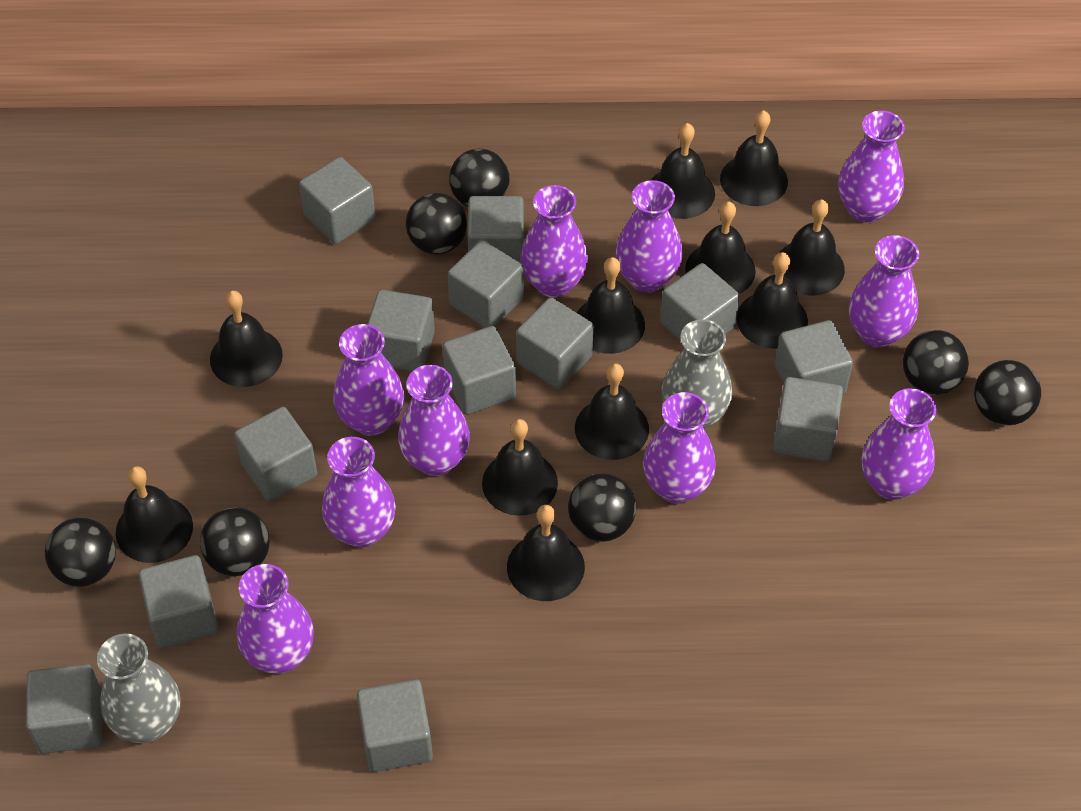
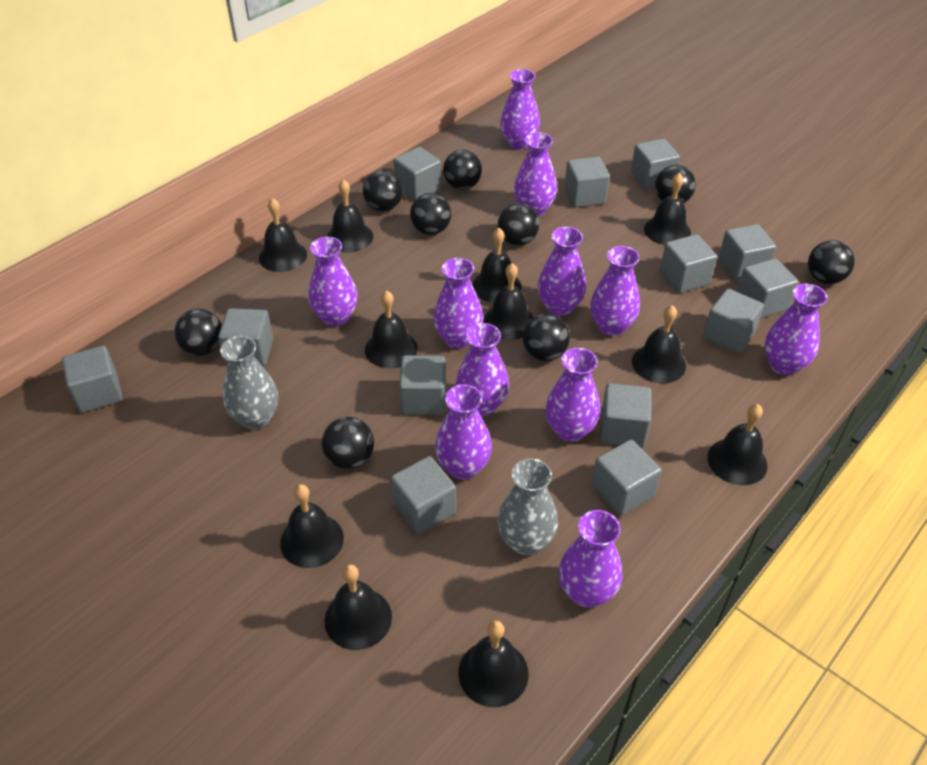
black ball: 7 -> 9
purple vase: 10 -> 11

